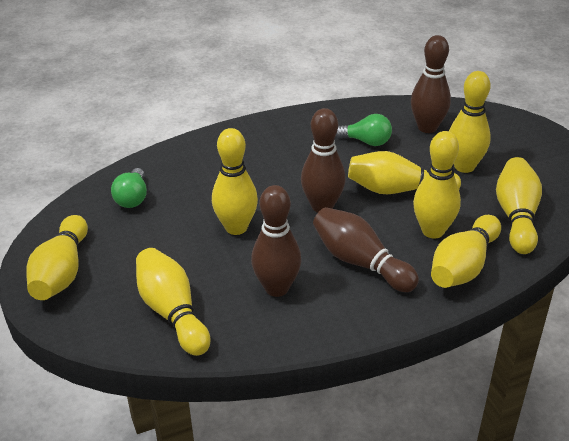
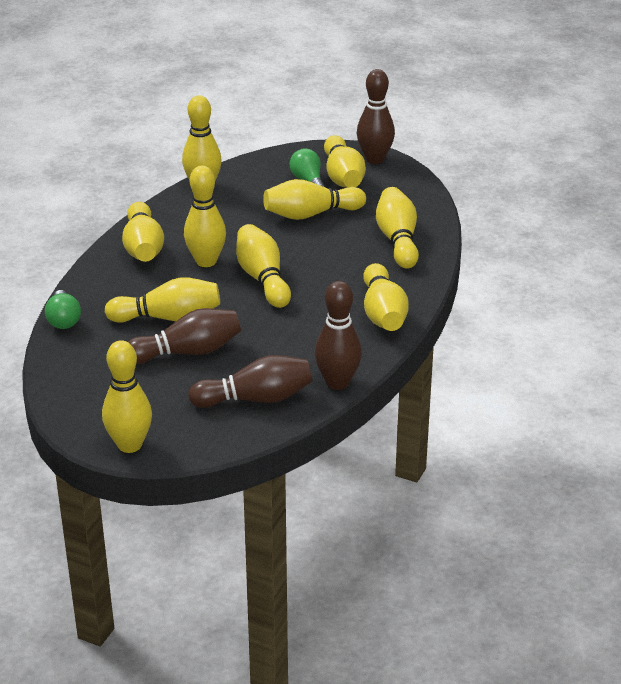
yellow bowling pin: 8 -> 10

